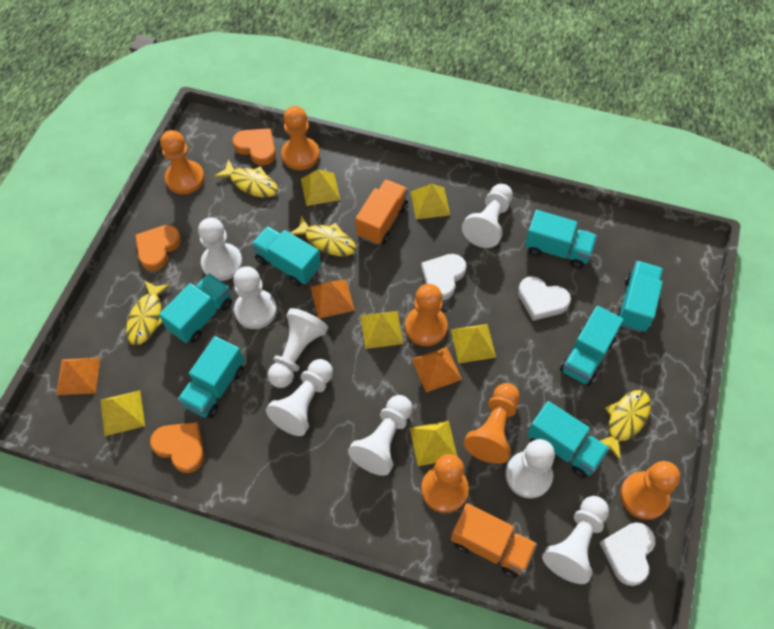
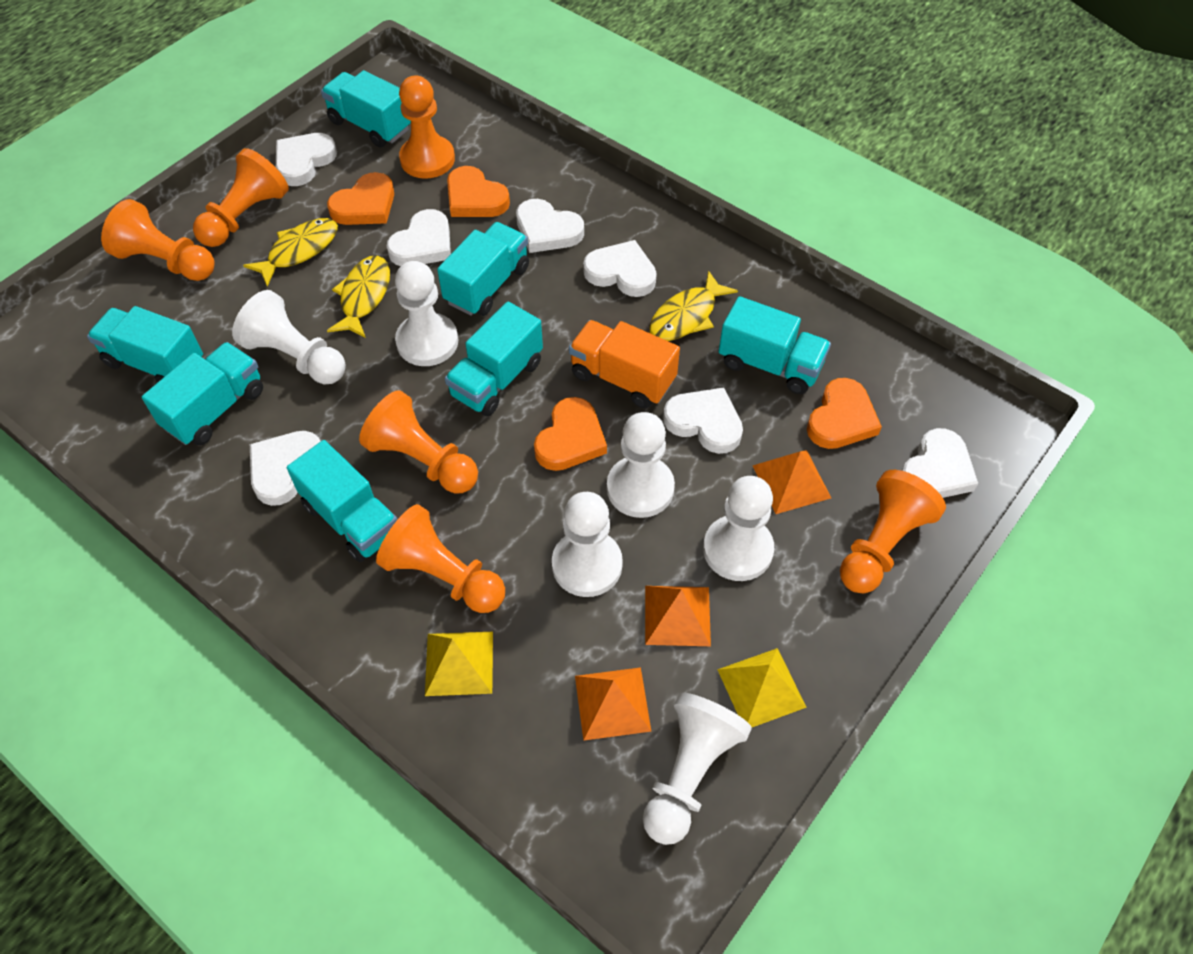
orange heart: 3 -> 4
orange truck: 2 -> 1
white heart: 3 -> 7
white pawn: 8 -> 6
yellow fish: 4 -> 3
yellow pyramid: 6 -> 2

